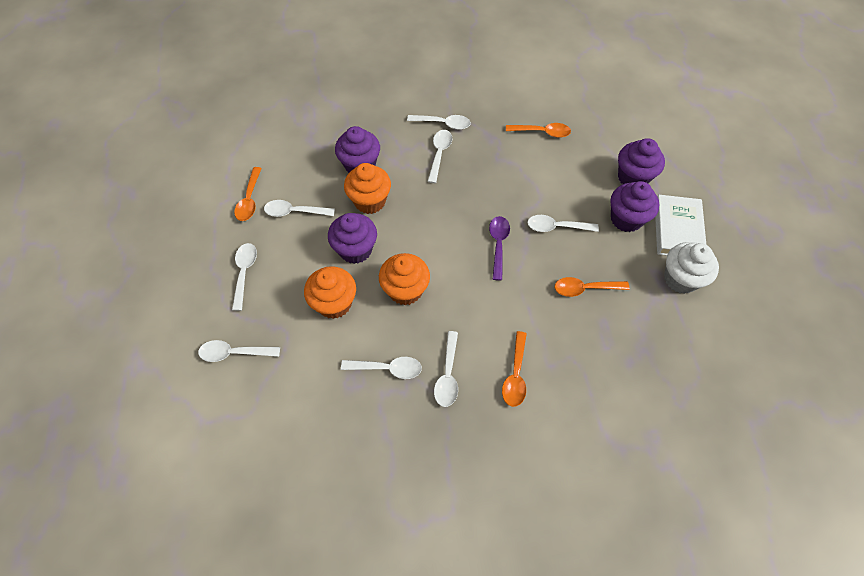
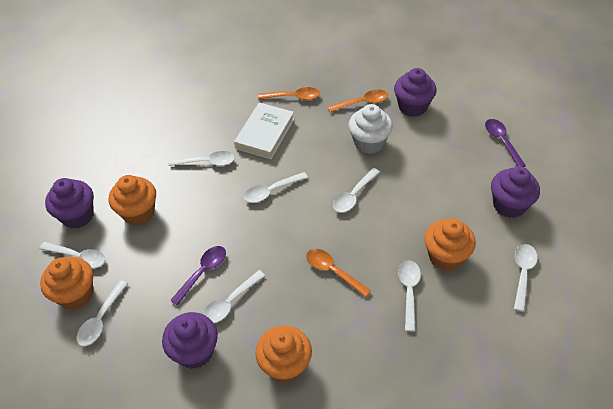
orange cupcake: 3 -> 4
orange spoon: 4 -> 3
purple spoon: 1 -> 2

